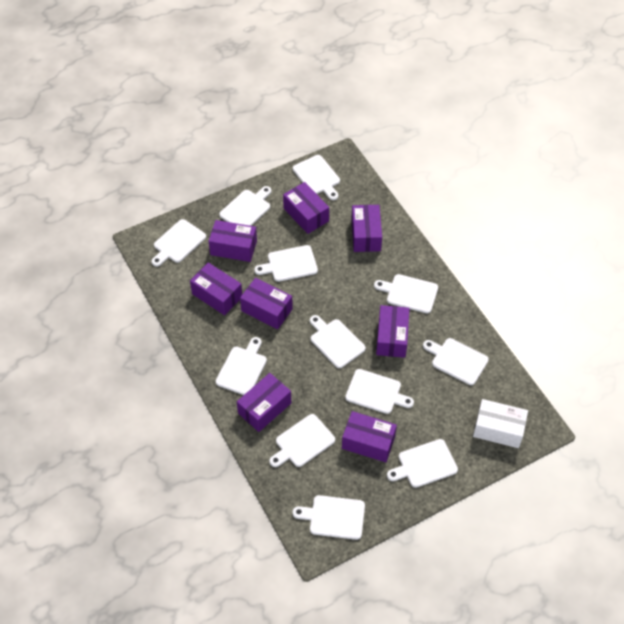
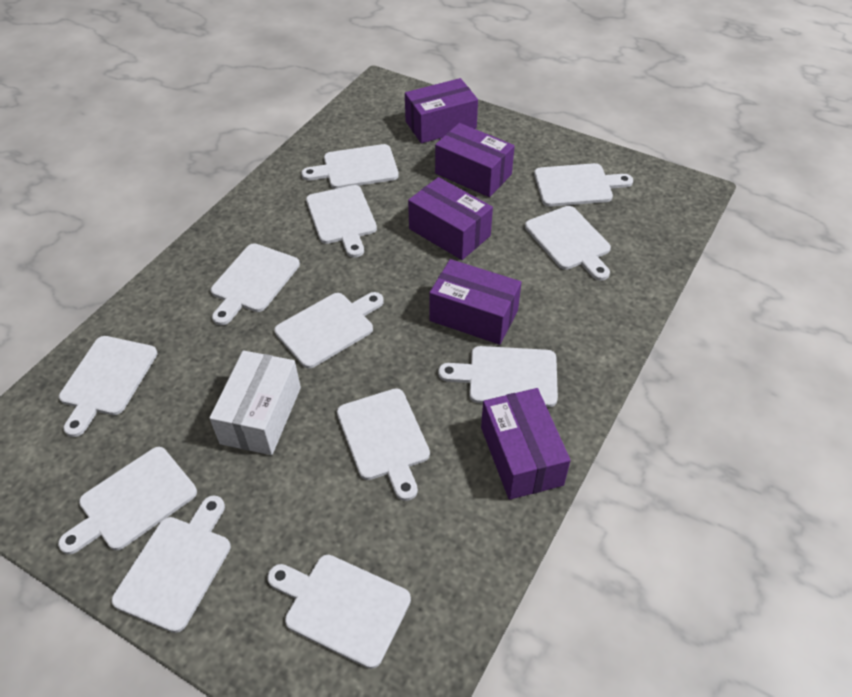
purple box: 8 -> 5

